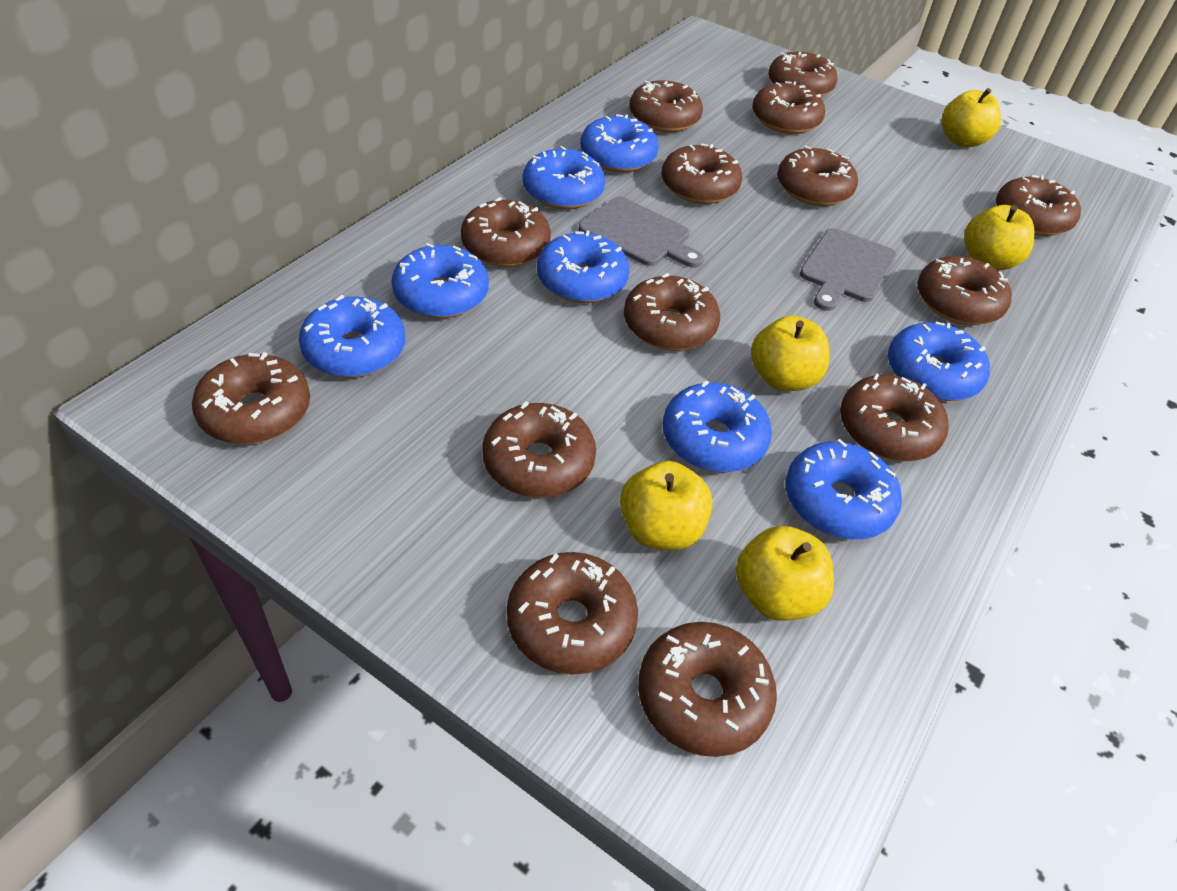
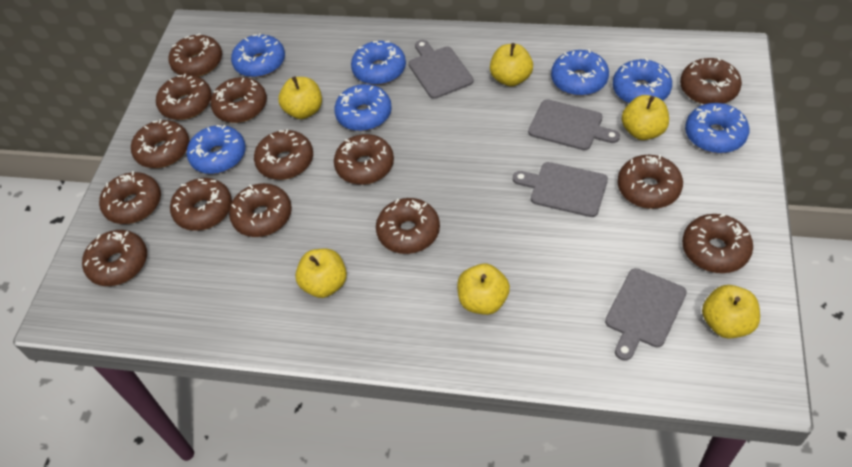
blue donut: 8 -> 7
grey cutting board: 2 -> 4
yellow apple: 5 -> 6

